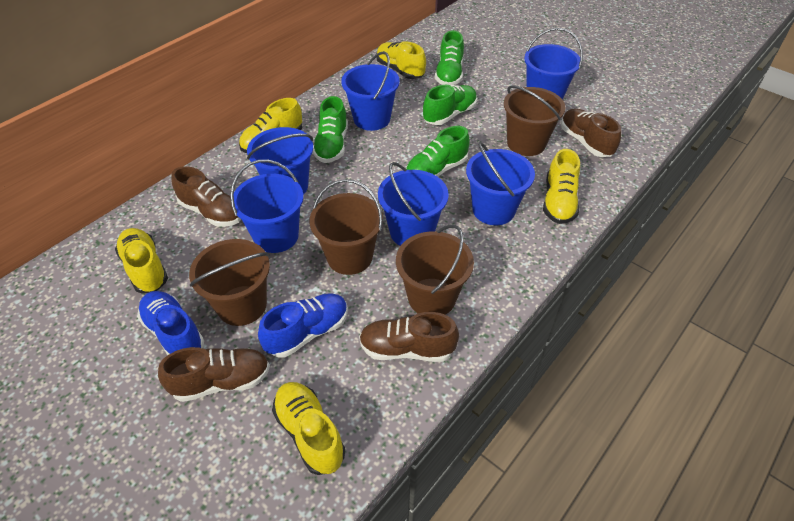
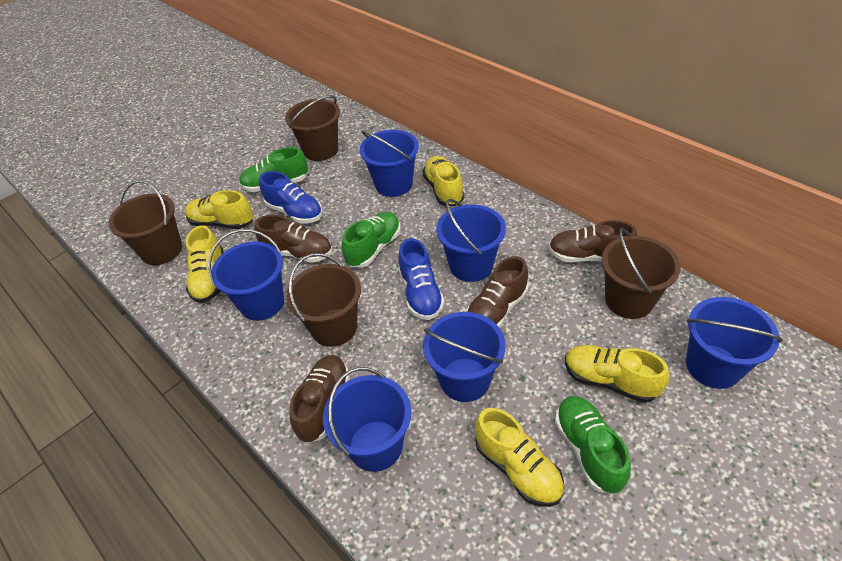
green shoe: 4 -> 3

